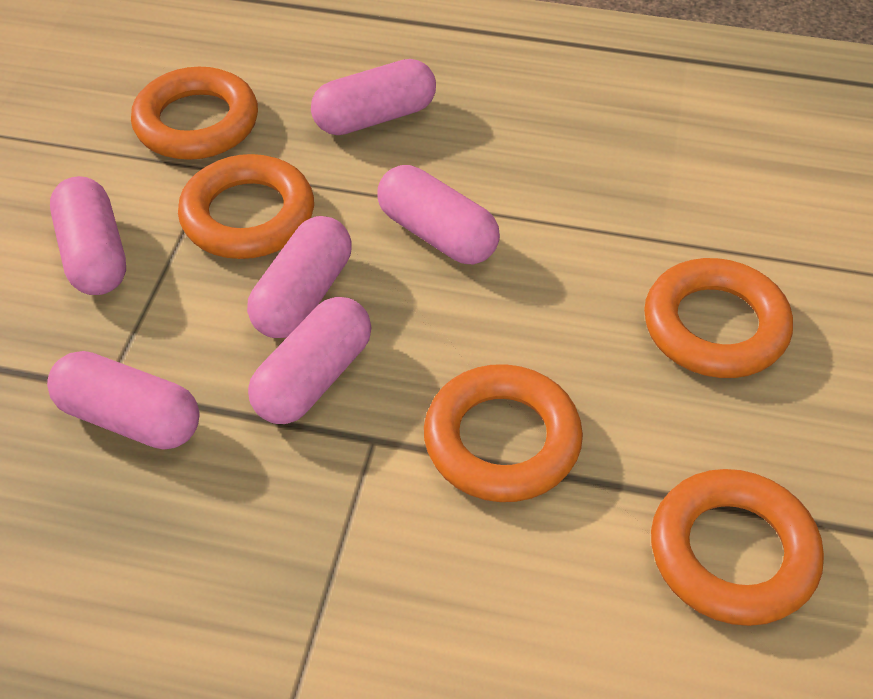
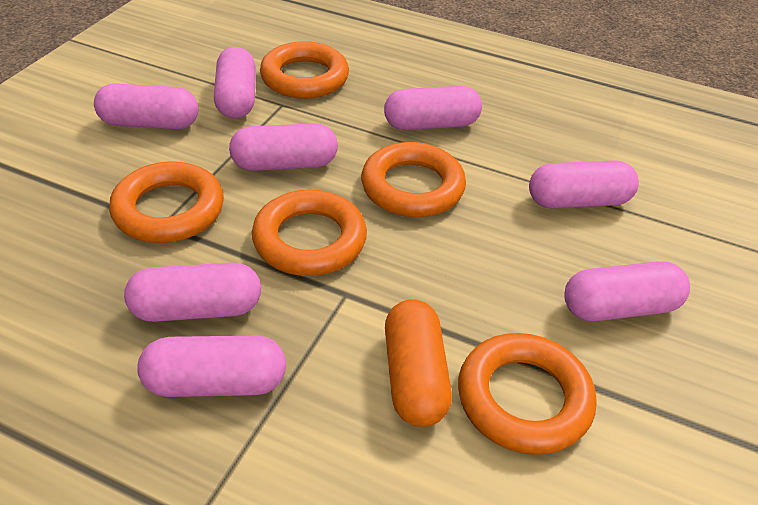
orange capsule: 0 -> 1
pink capsule: 6 -> 8

